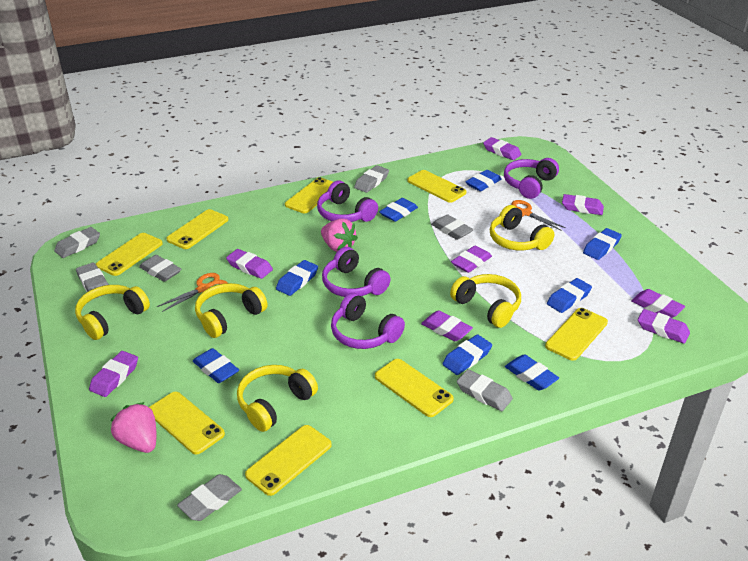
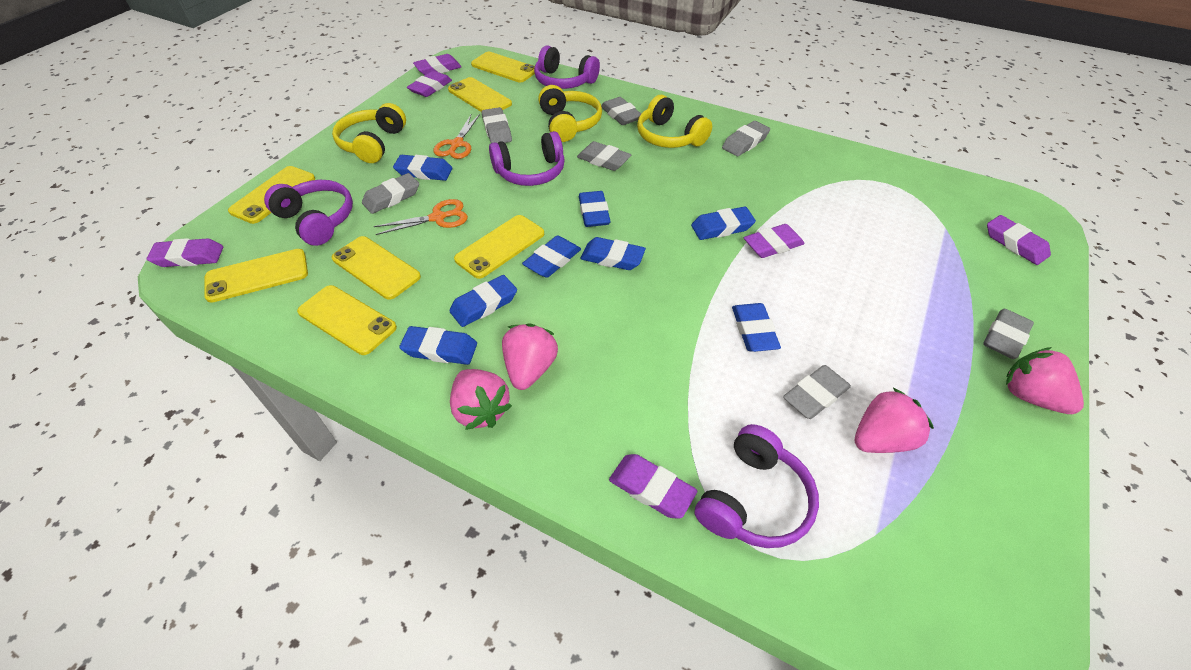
pink strawberry: 2 -> 4
purple eraser: 8 -> 6
yellow headphones: 5 -> 3
yellow phone: 8 -> 7

